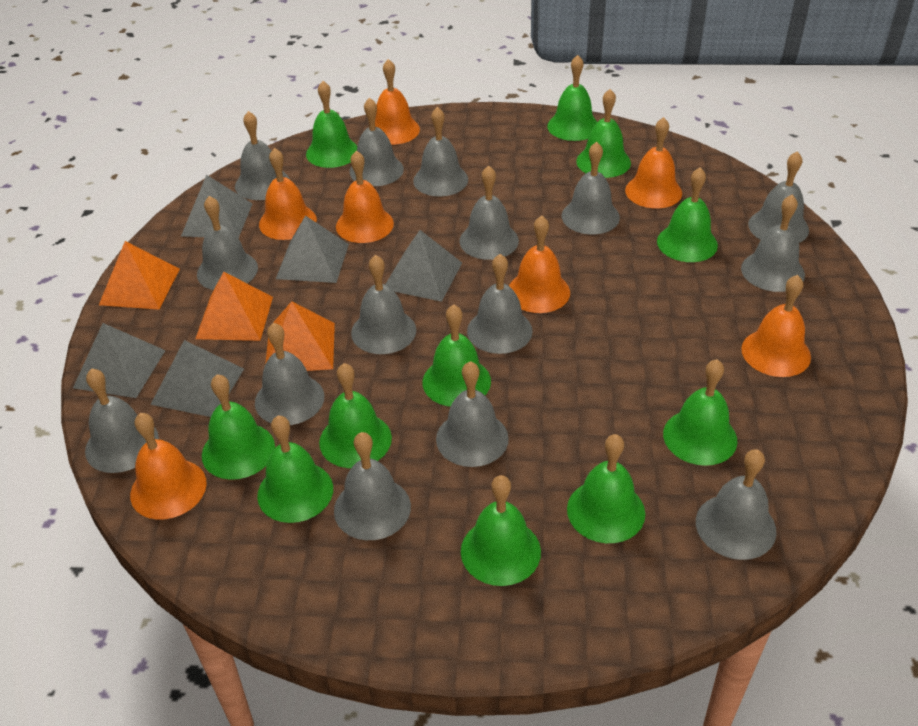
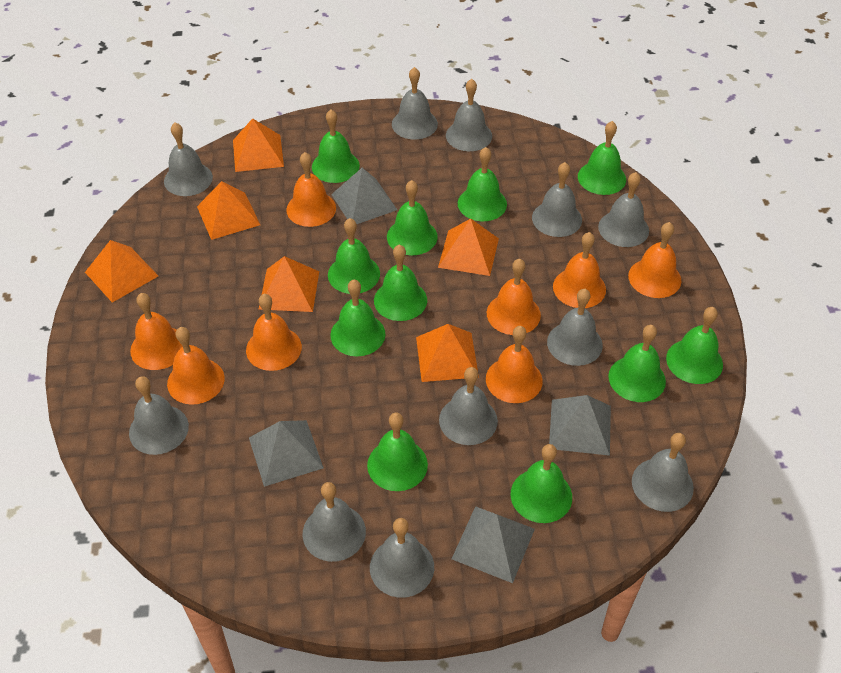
grey bell: 15 -> 11
grey pyramid: 5 -> 4
orange bell: 7 -> 8
orange pyramid: 3 -> 6

